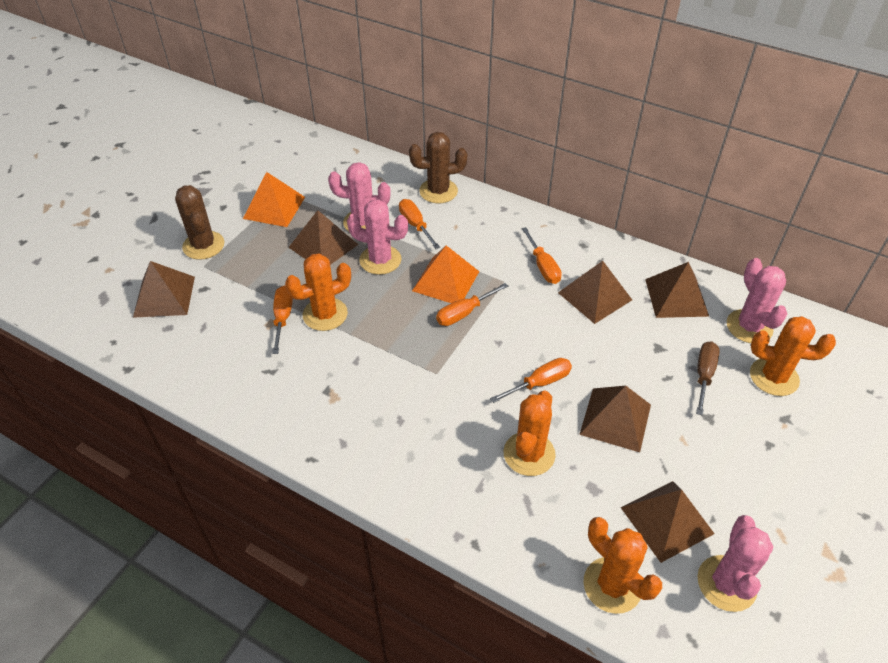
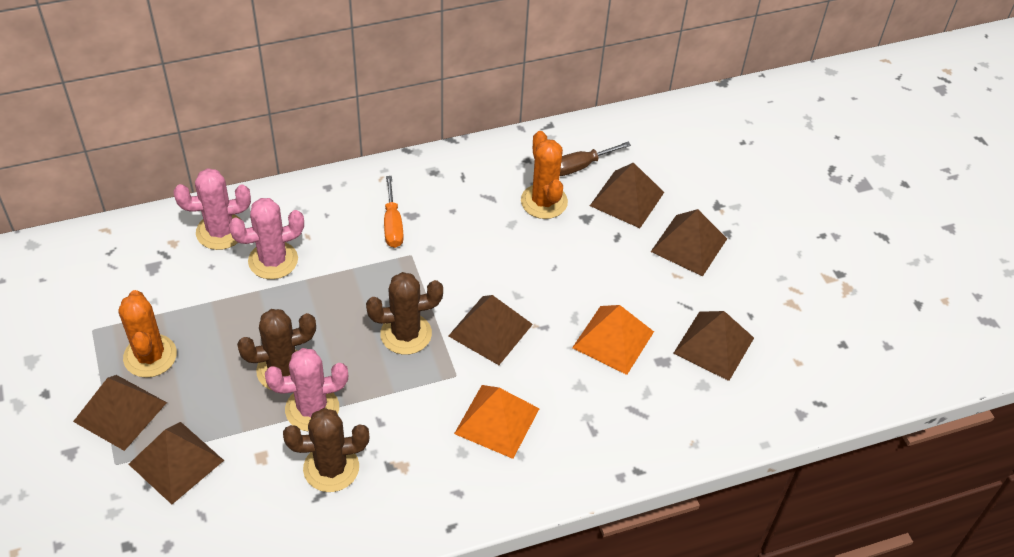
brown cactus: 2 -> 3
orange cactus: 4 -> 2
orange screwdriver: 5 -> 1
pink cactus: 4 -> 3

